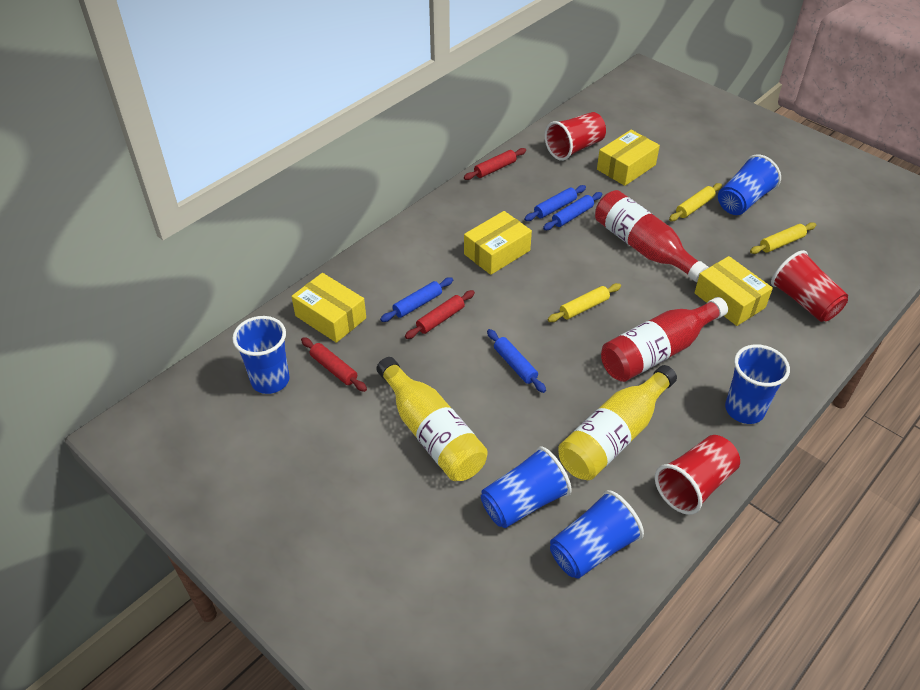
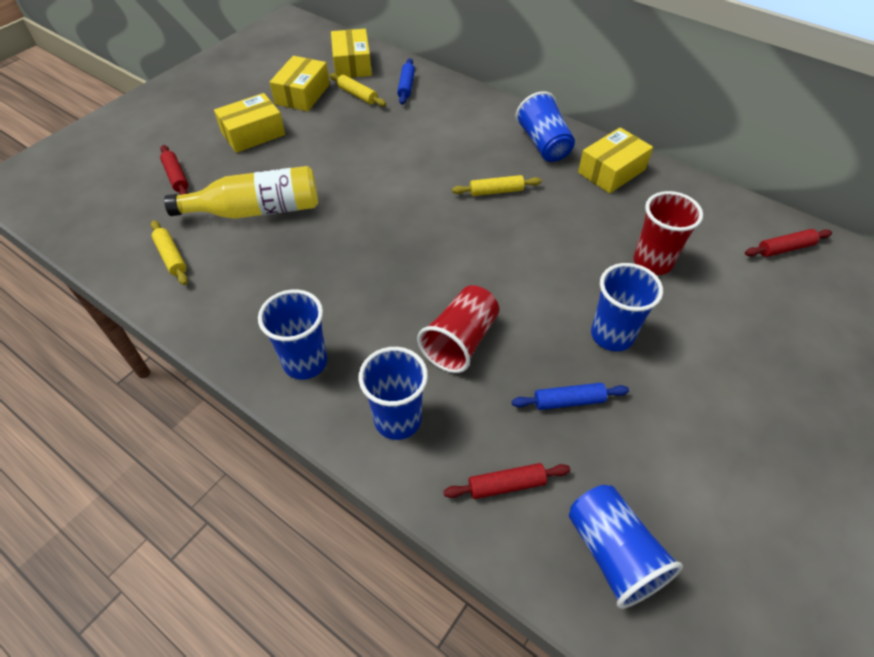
blue rolling pin: 4 -> 2
red bottle: 2 -> 0
red cup: 3 -> 2
yellow bottle: 2 -> 1

